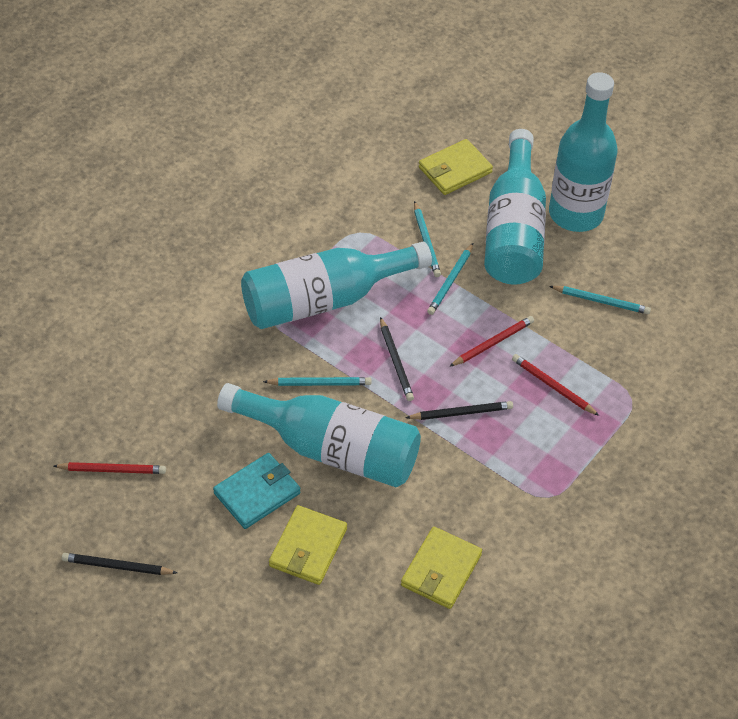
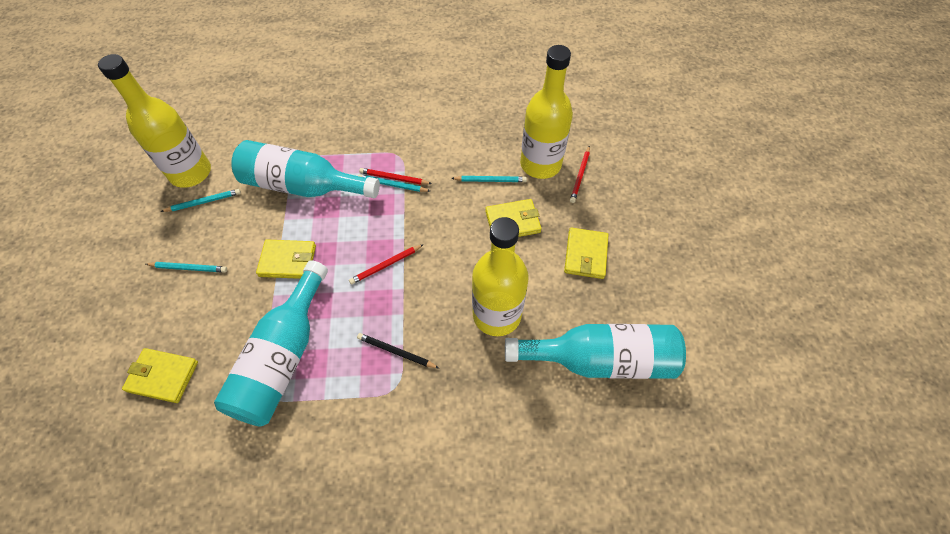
black pencil: 3 -> 1
turquoise bottle: 4 -> 3
turquoise wallet: 1 -> 0
yellow bottle: 0 -> 3
yellow wallet: 3 -> 4

